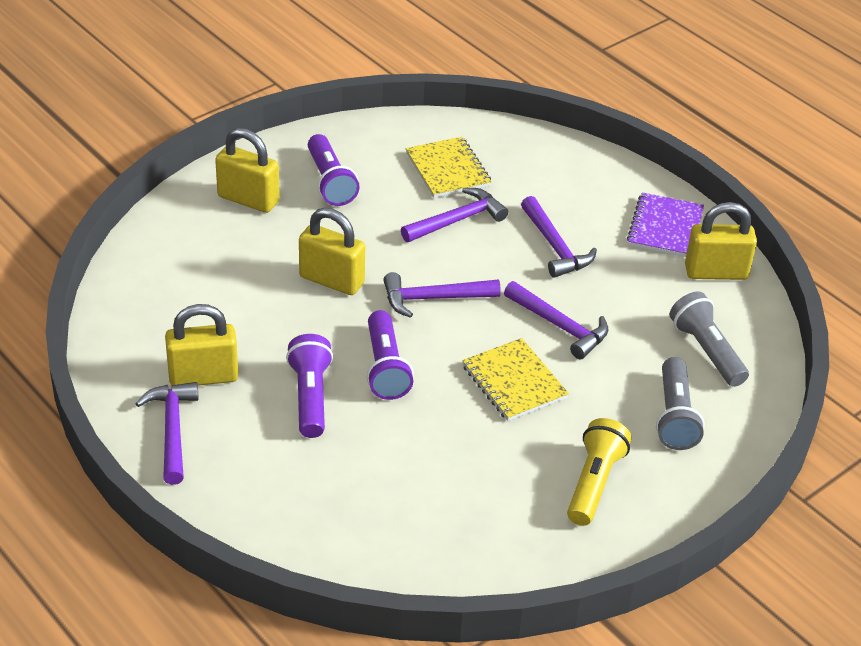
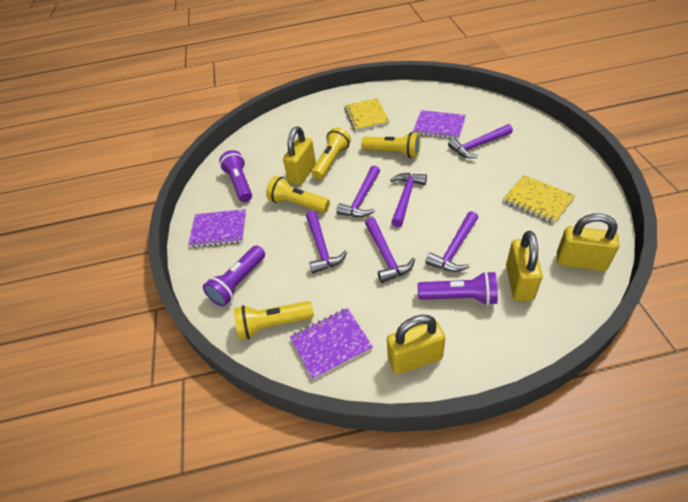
grey flashlight: 2 -> 0
purple hammer: 5 -> 6
purple notebook: 1 -> 3
yellow flashlight: 1 -> 4

